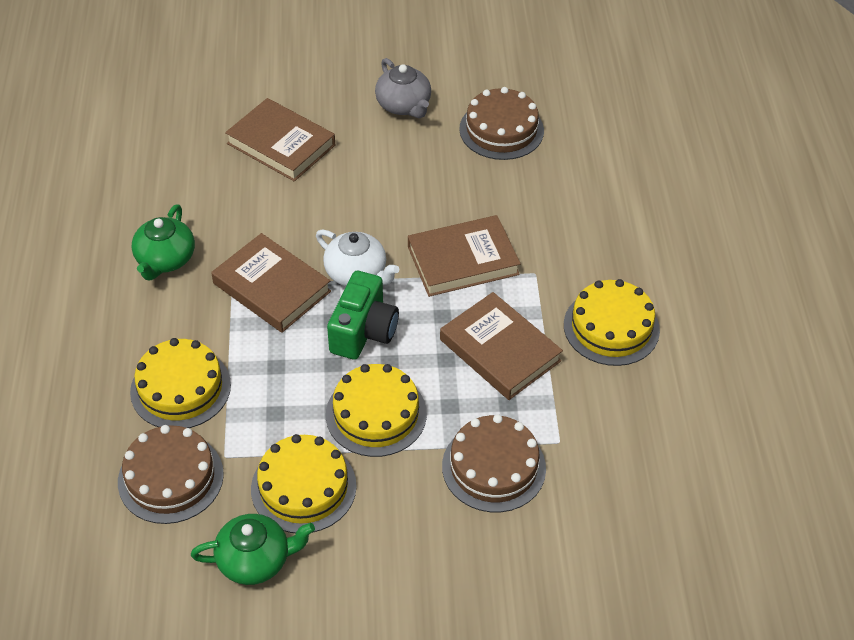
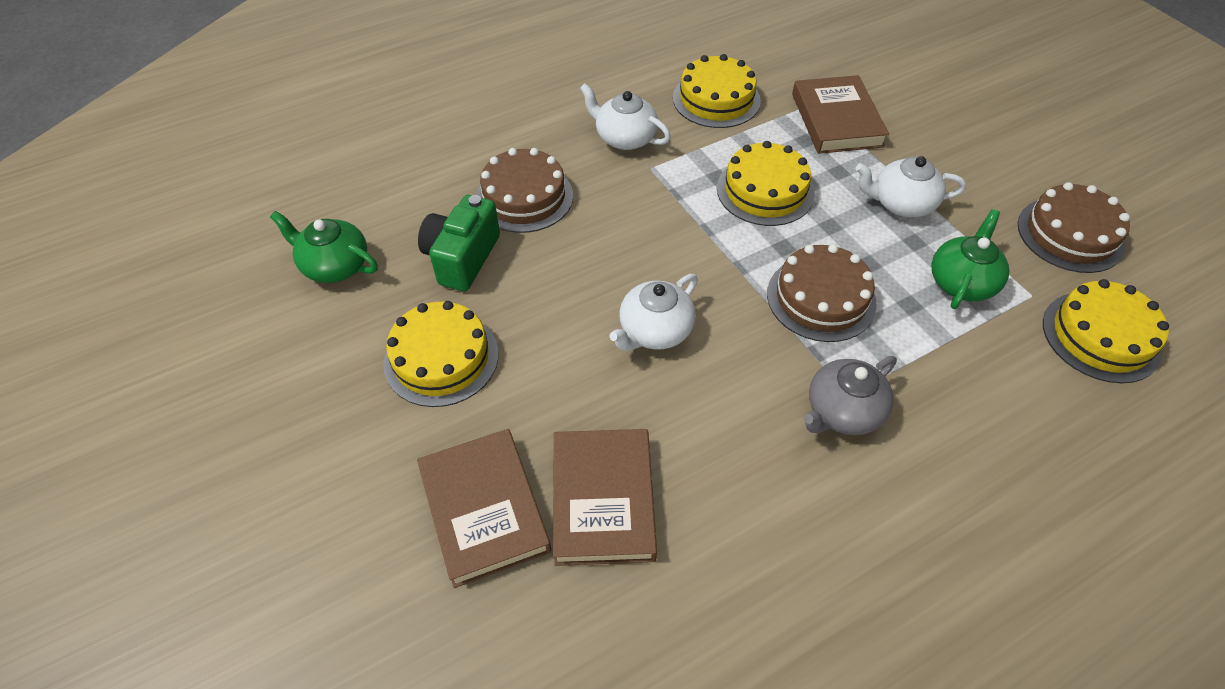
brown book: 4 -> 3
white teapot: 1 -> 3

